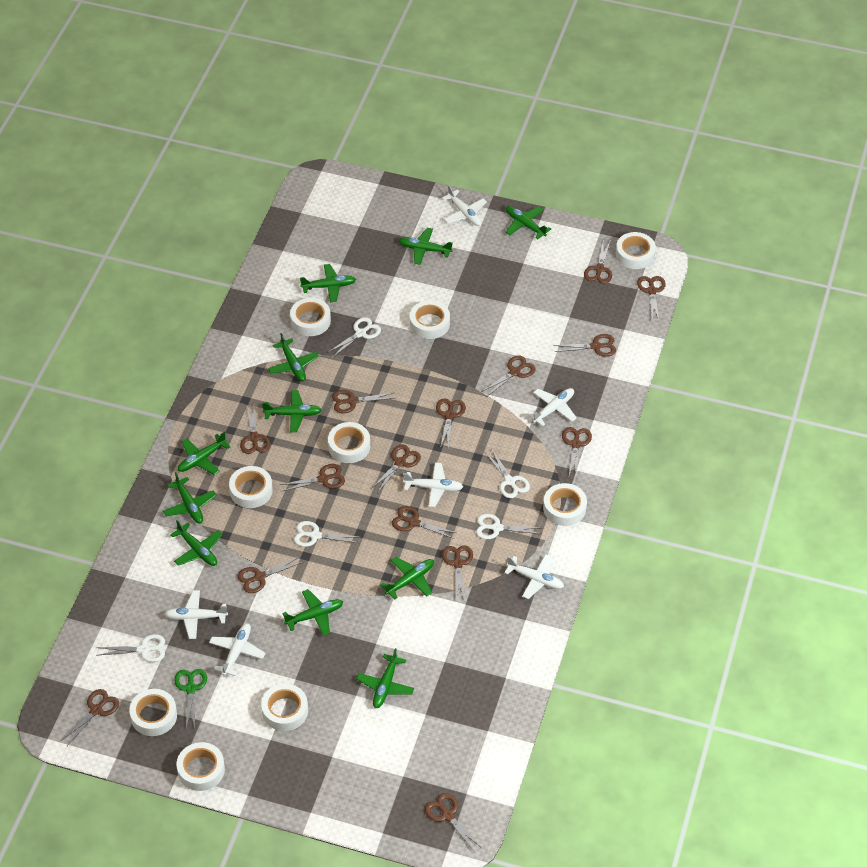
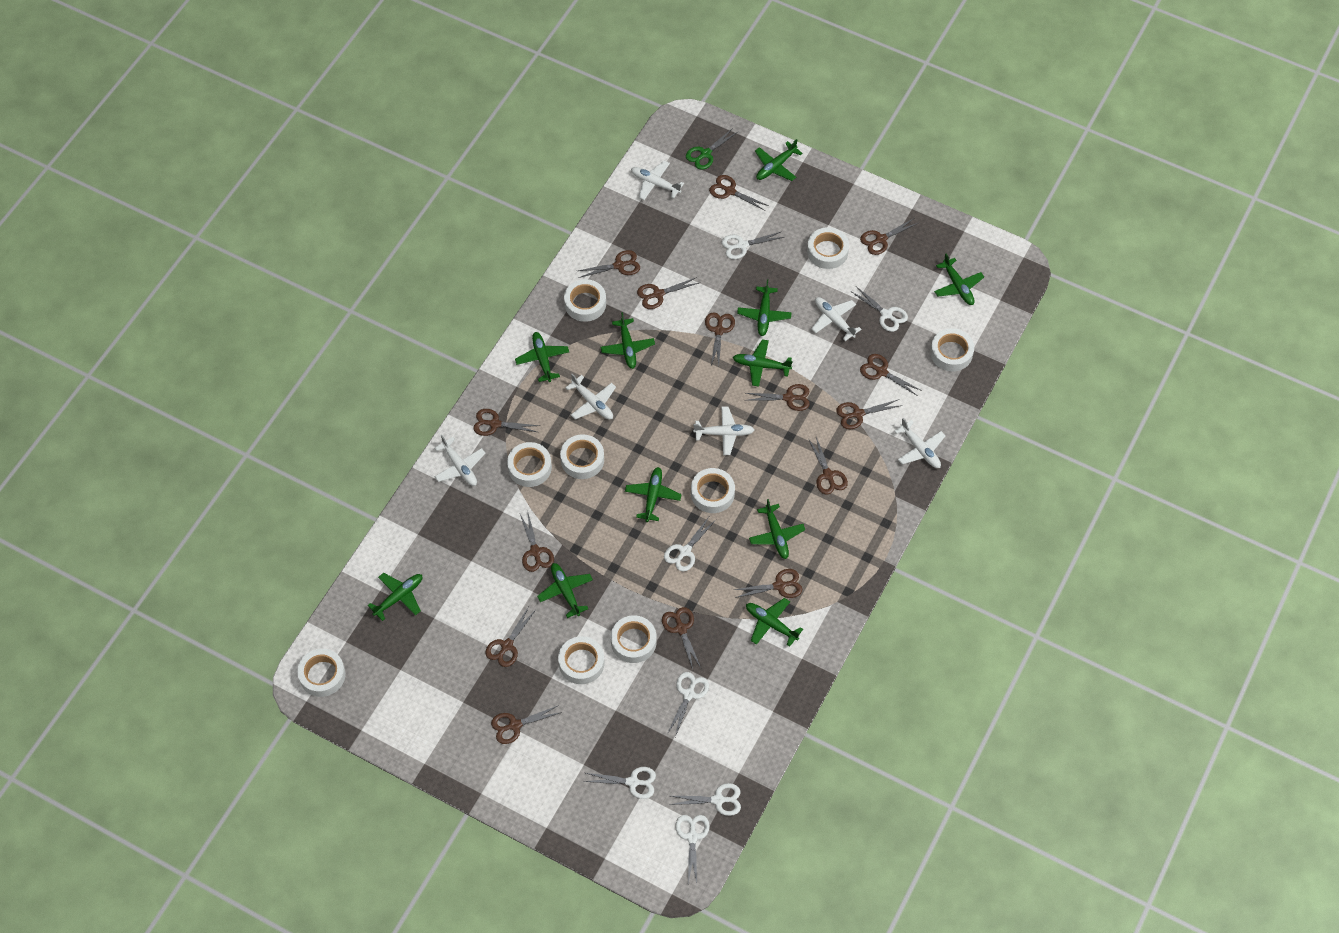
white scissors: 5 -> 7

